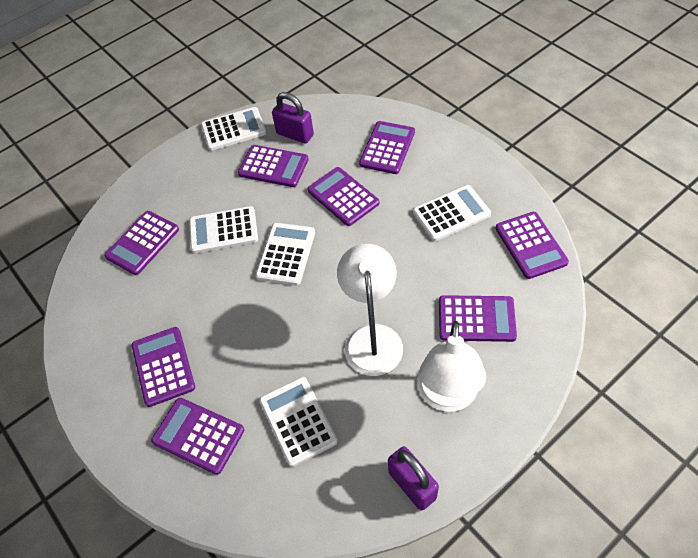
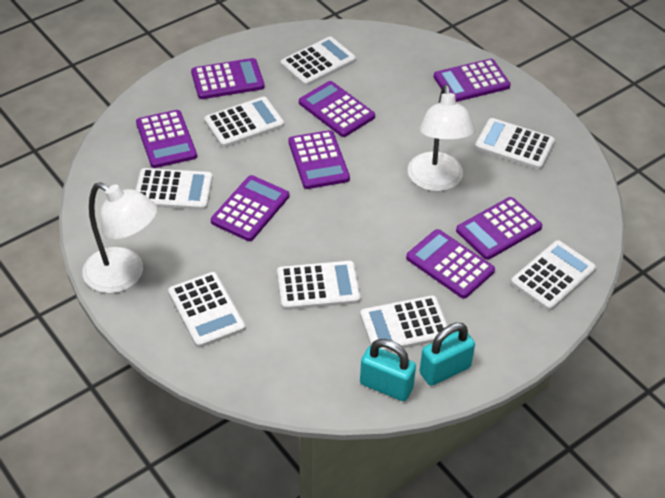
purple padlock: 2 -> 0
turquoise padlock: 0 -> 2
white calculator: 5 -> 8

